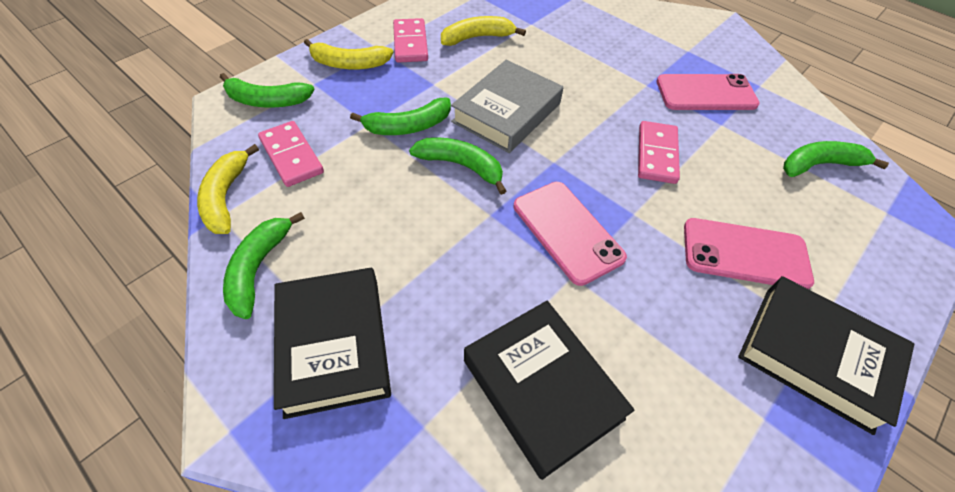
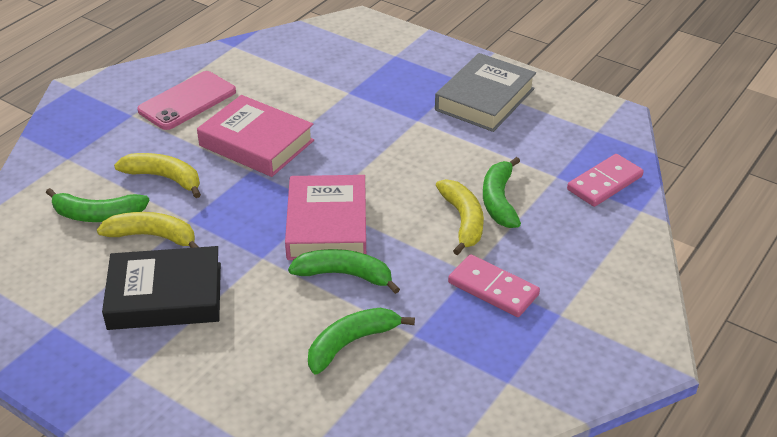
black book: 3 -> 1
green banana: 5 -> 4
pink book: 0 -> 2
pink domino: 3 -> 2
pink phone: 3 -> 1

